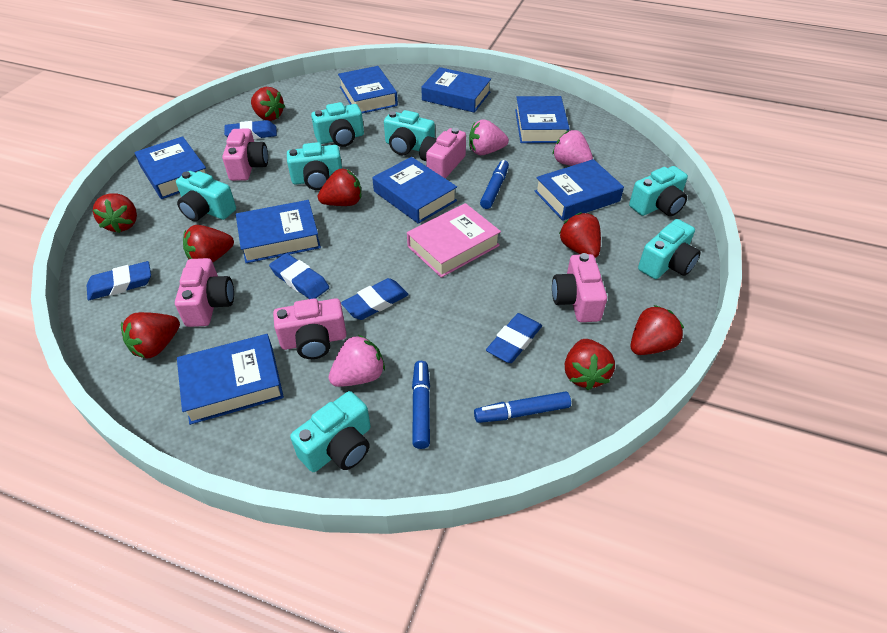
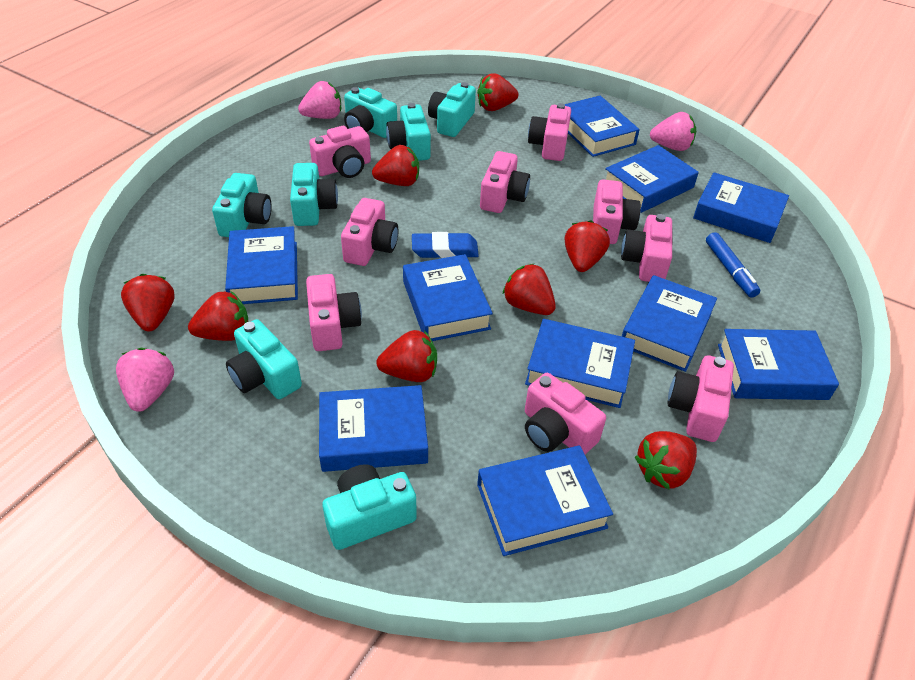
blue book: 8 -> 10
blue eraser: 5 -> 1
blue marker: 3 -> 1
pink book: 1 -> 0
pink camera: 5 -> 9

